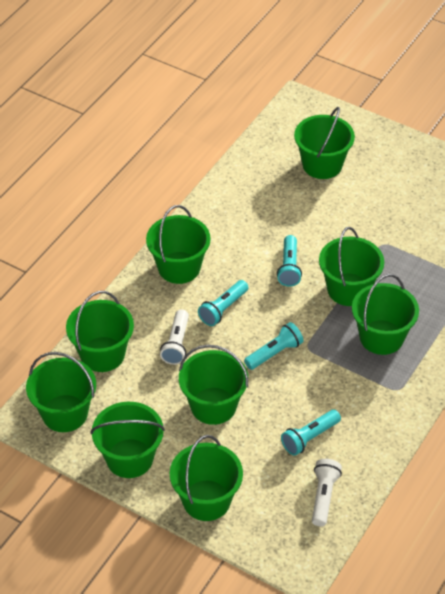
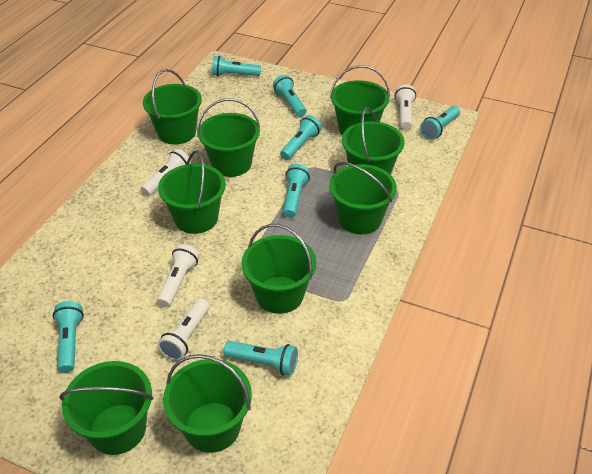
turquoise flashlight: 4 -> 7
white flashlight: 2 -> 4

